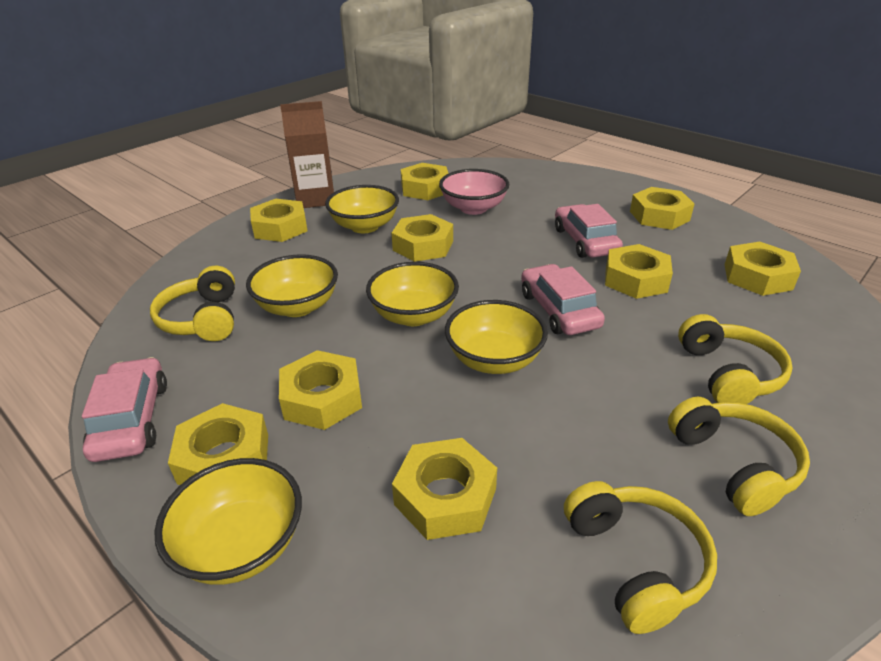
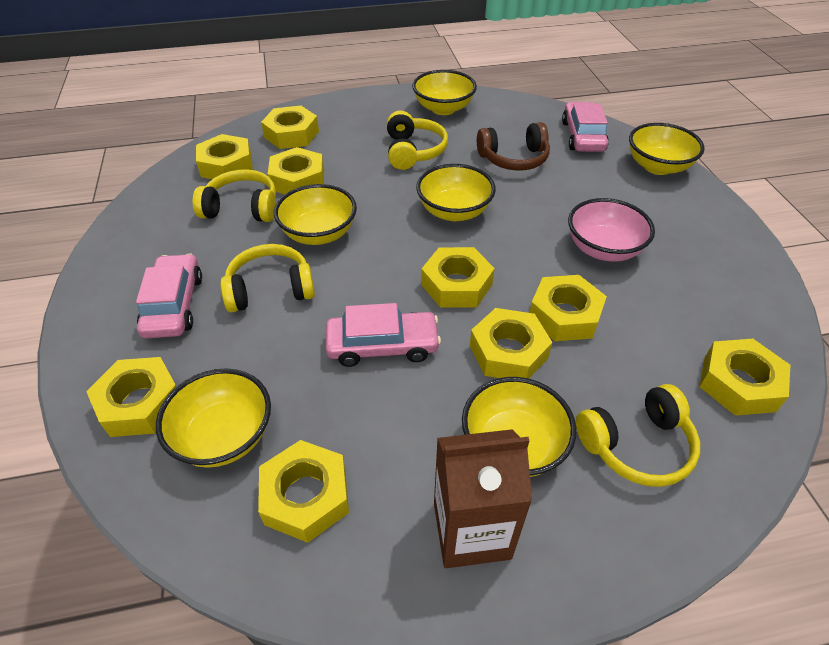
brown headphones: 0 -> 1
yellow bowl: 5 -> 6

